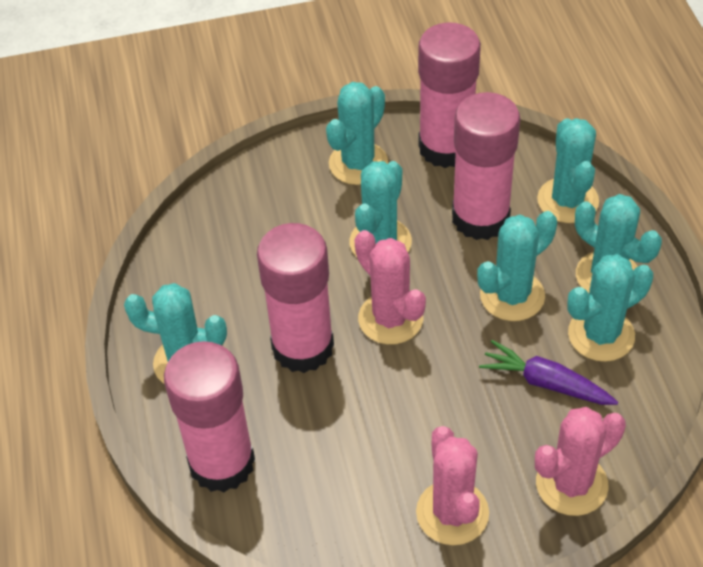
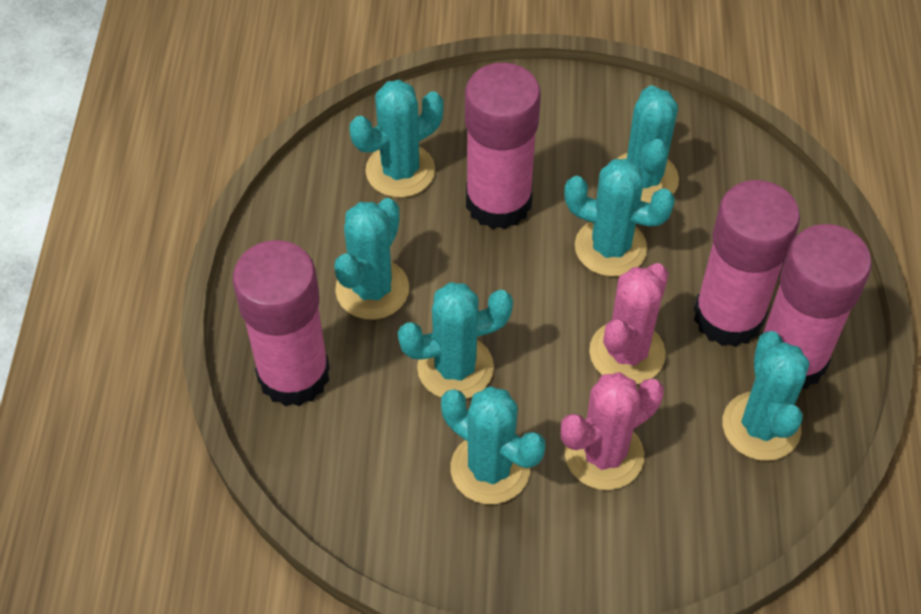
pink cactus: 3 -> 2
purple carrot: 1 -> 0

